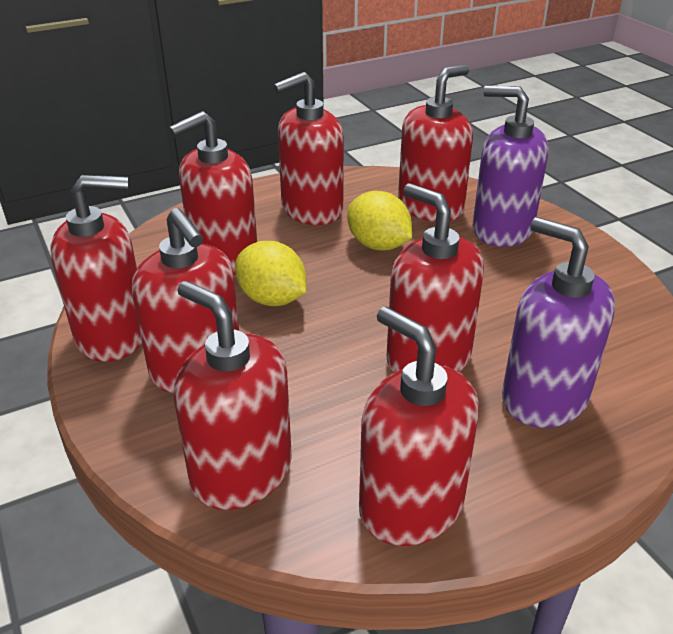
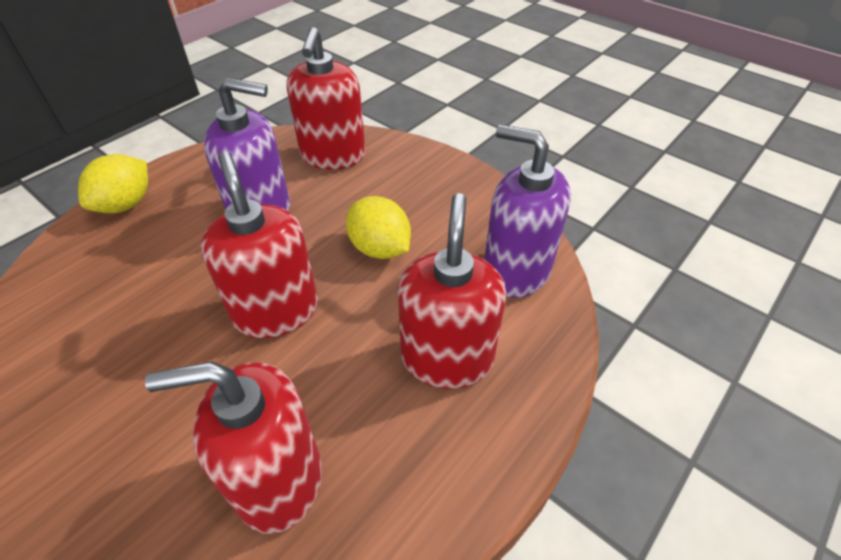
red soap dispenser: 8 -> 4

